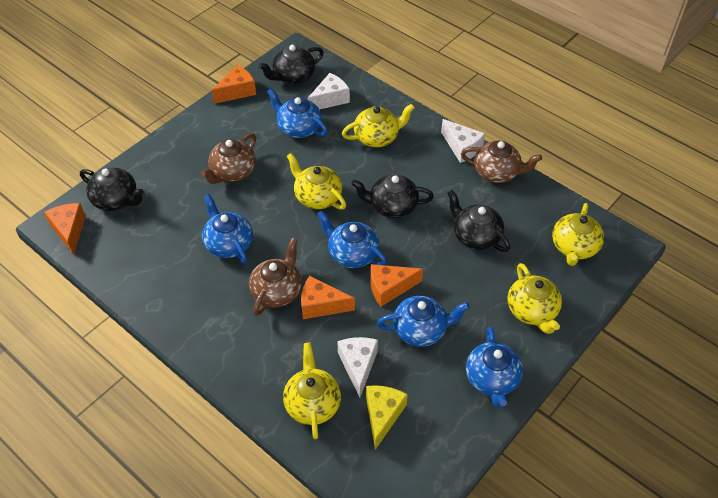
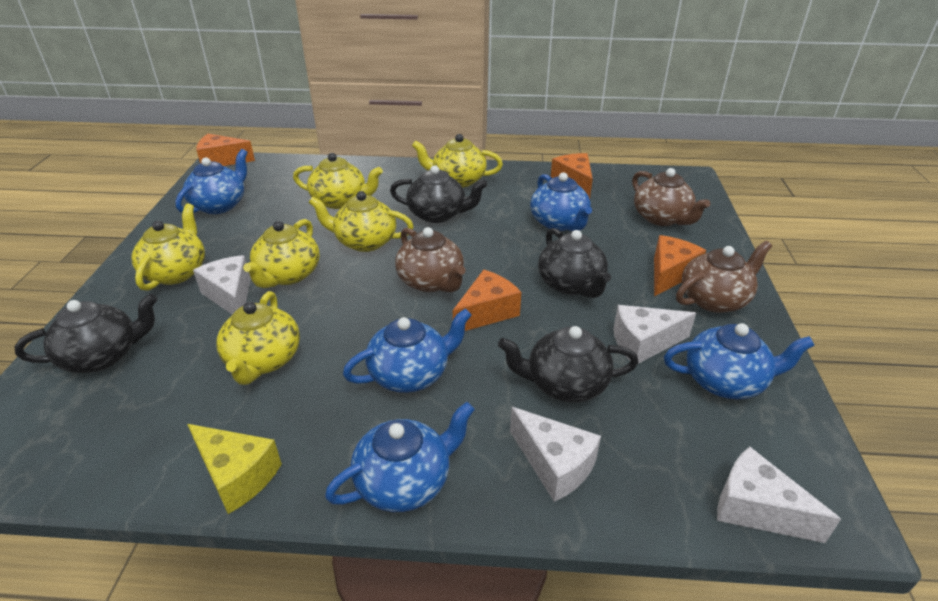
white cheese: 3 -> 4
yellow teapot: 5 -> 6

